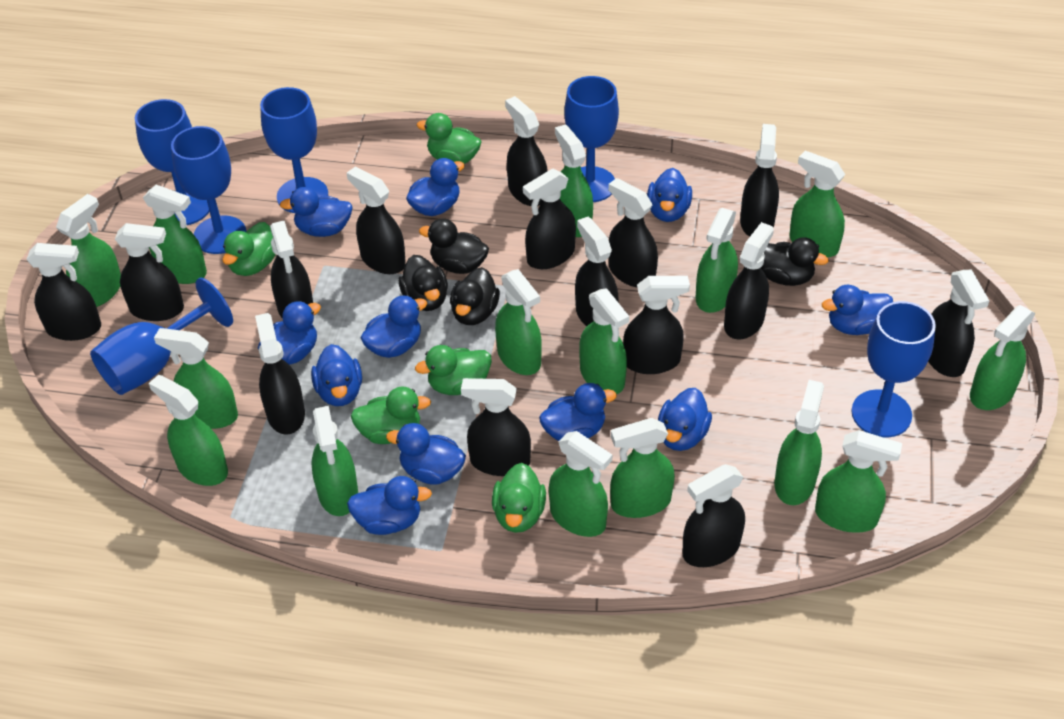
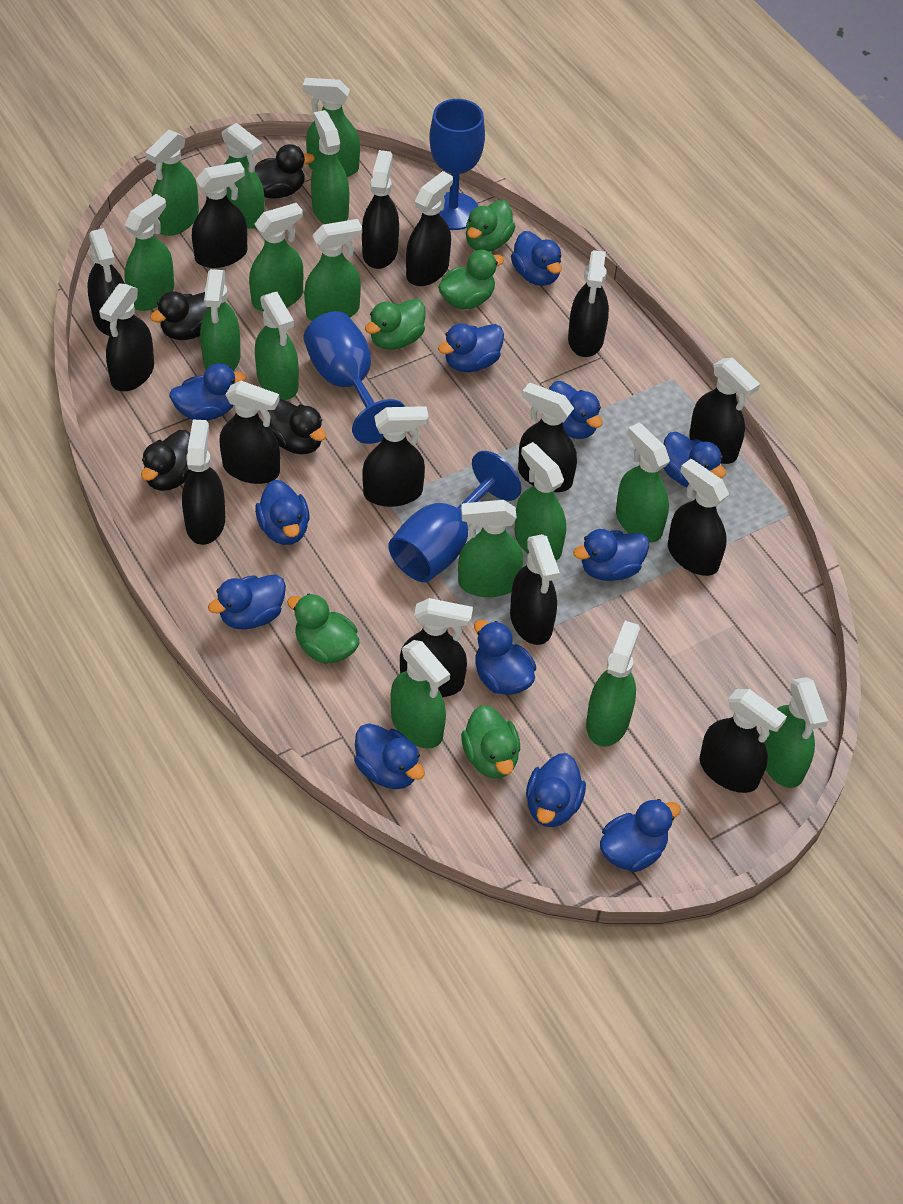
blue duck: 11 -> 12
blue goblet: 6 -> 3

